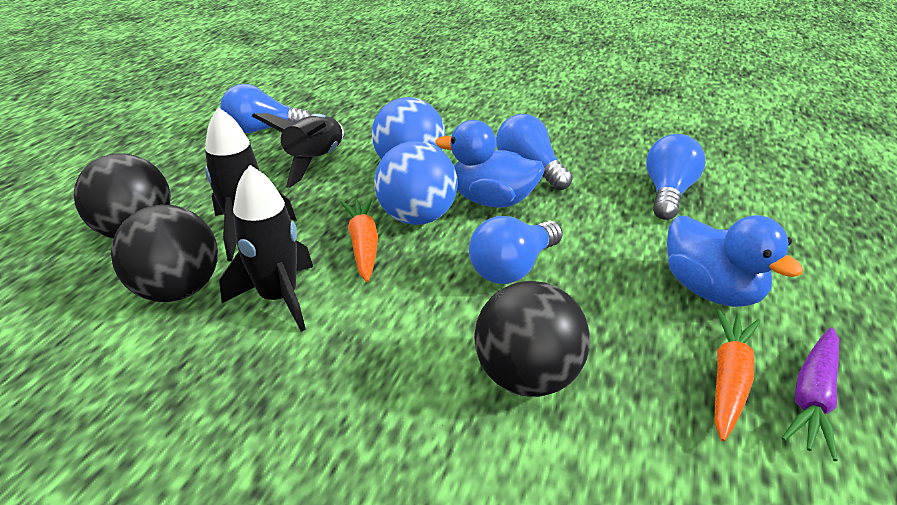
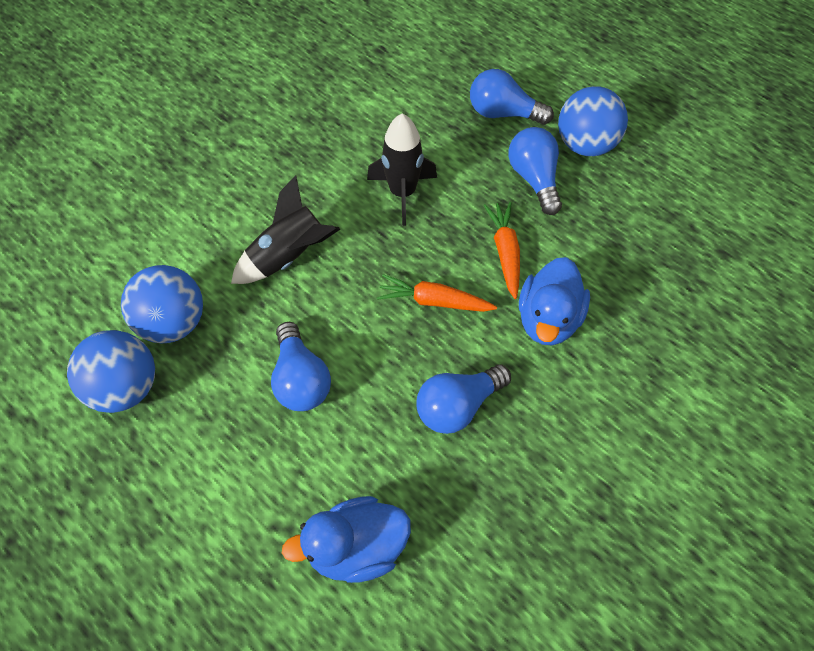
black ball: 3 -> 0
black rocket: 3 -> 2
blue ball: 2 -> 3
purple carrot: 1 -> 0

